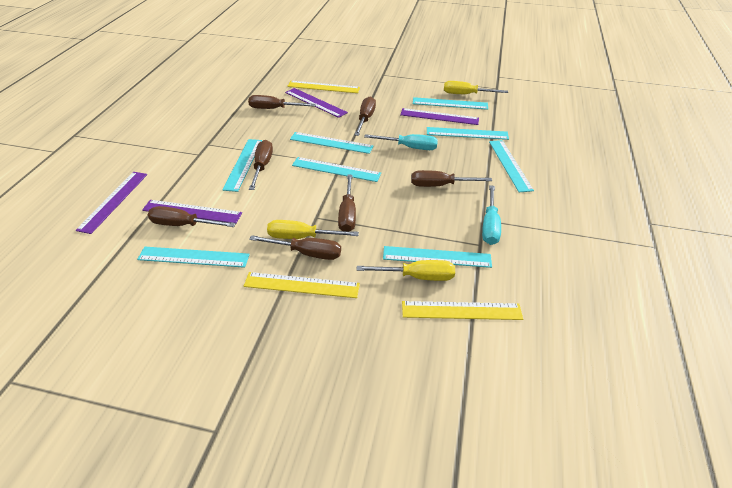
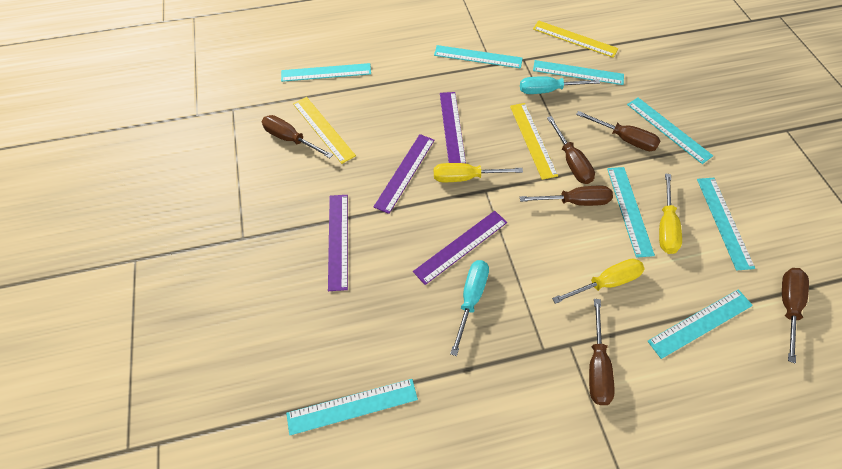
brown screwdriver: 7 -> 6

